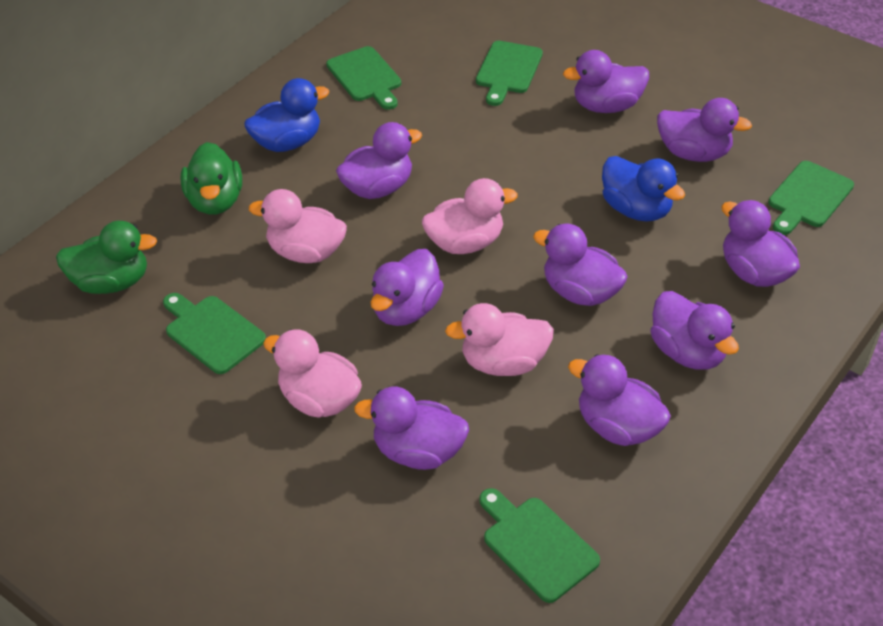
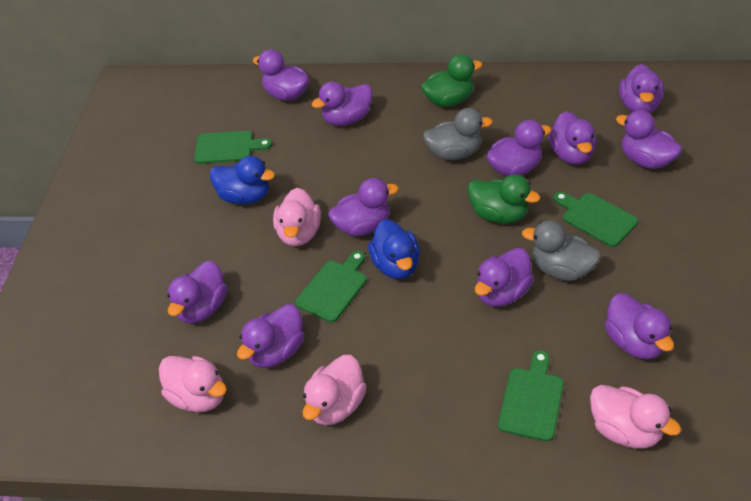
green cutting board: 5 -> 4
grey duck: 0 -> 2
purple duck: 9 -> 11

